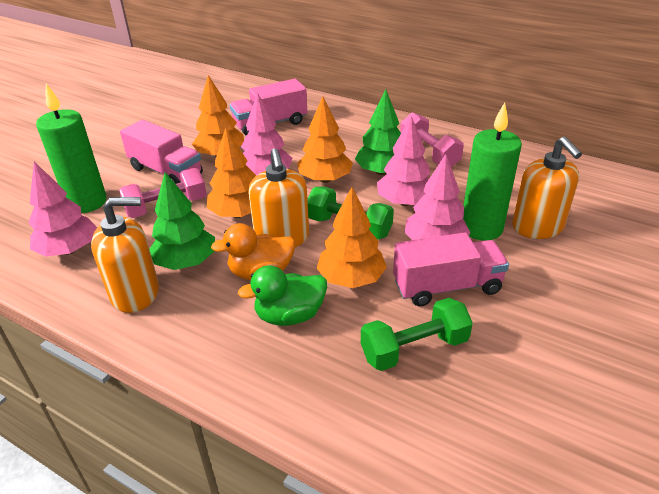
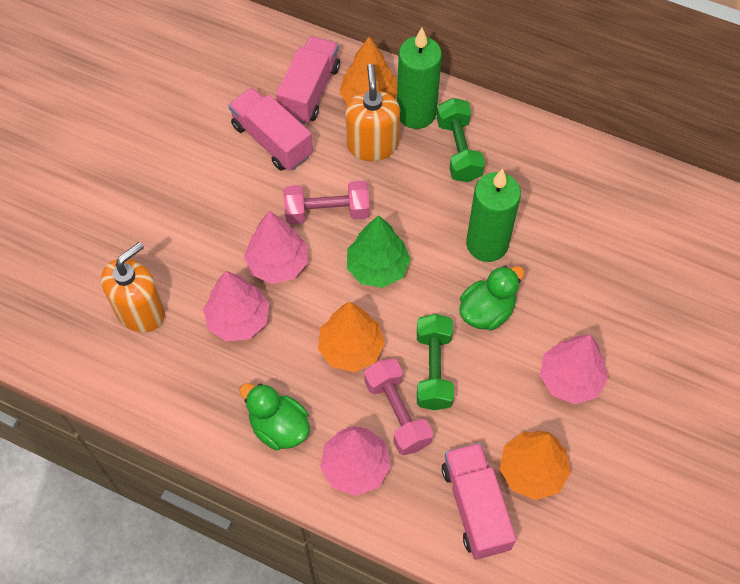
green duck: 1 -> 2
green tree: 2 -> 1
orange duck: 1 -> 0
orange soap dispenser: 3 -> 2
orange tree: 4 -> 3

